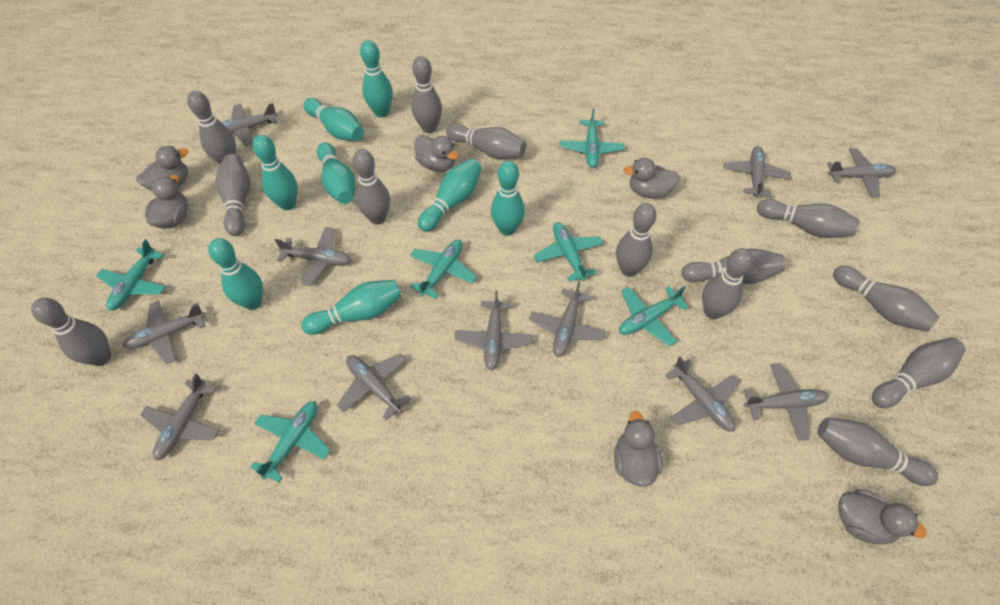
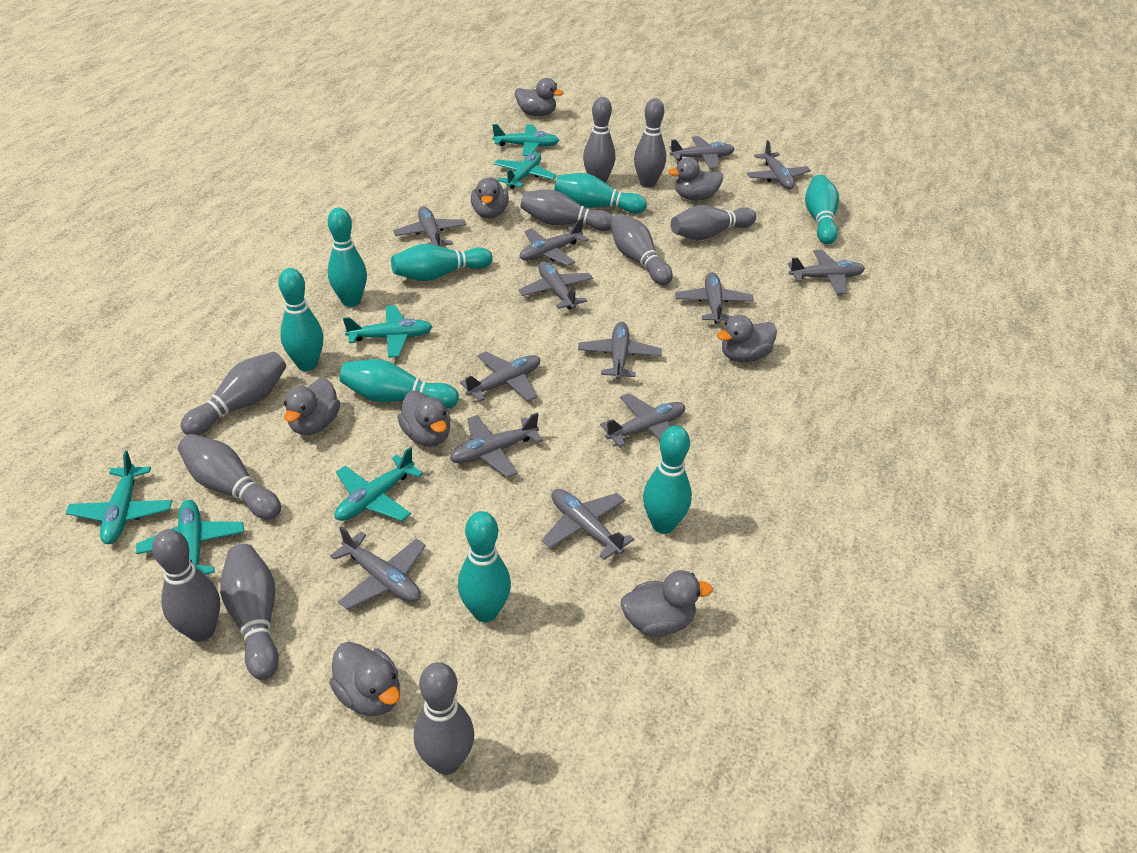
grey bowling pin: 13 -> 10
grey duck: 6 -> 8
grey plane: 11 -> 13

